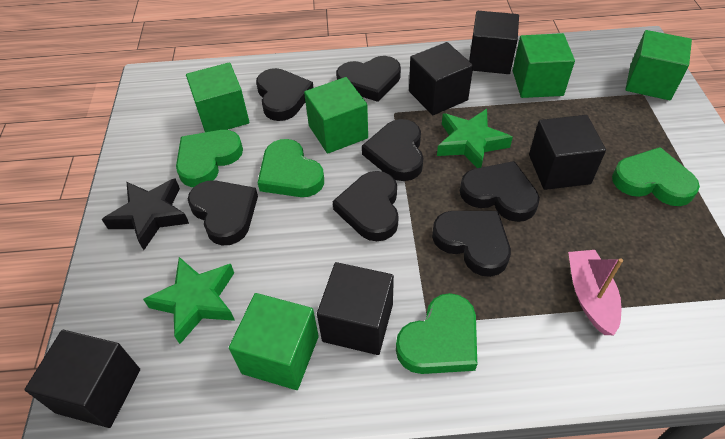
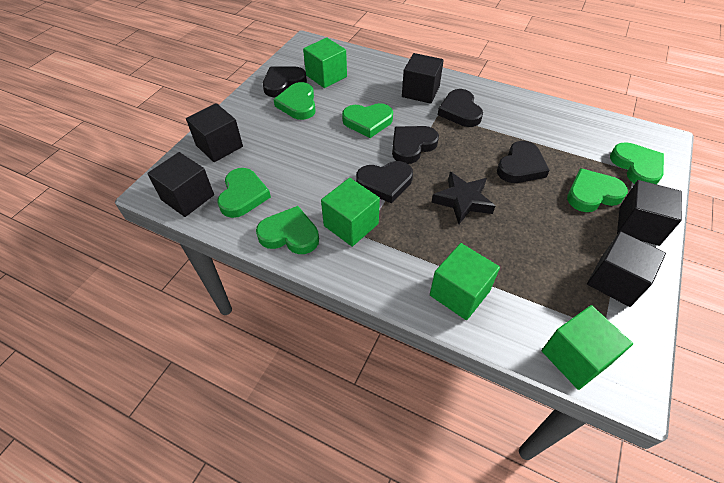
black heart: 7 -> 5
green cube: 5 -> 4
green heart: 4 -> 6
green star: 2 -> 0
pink boat: 1 -> 0

